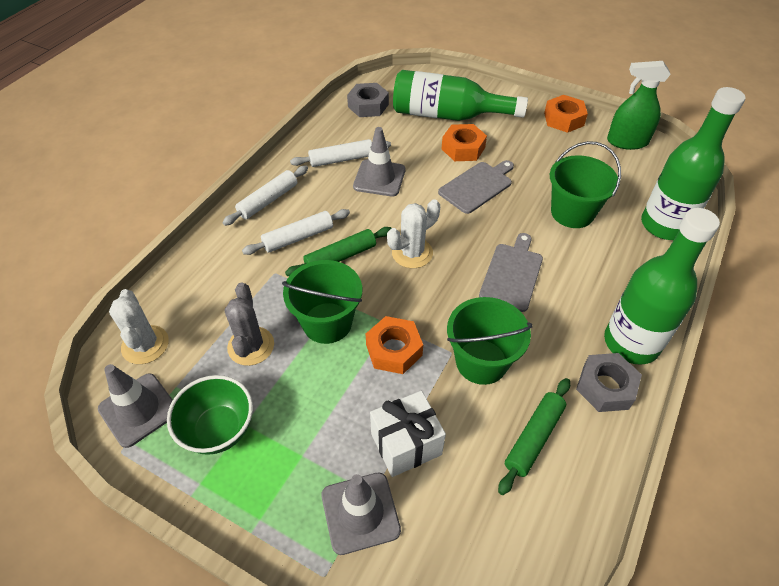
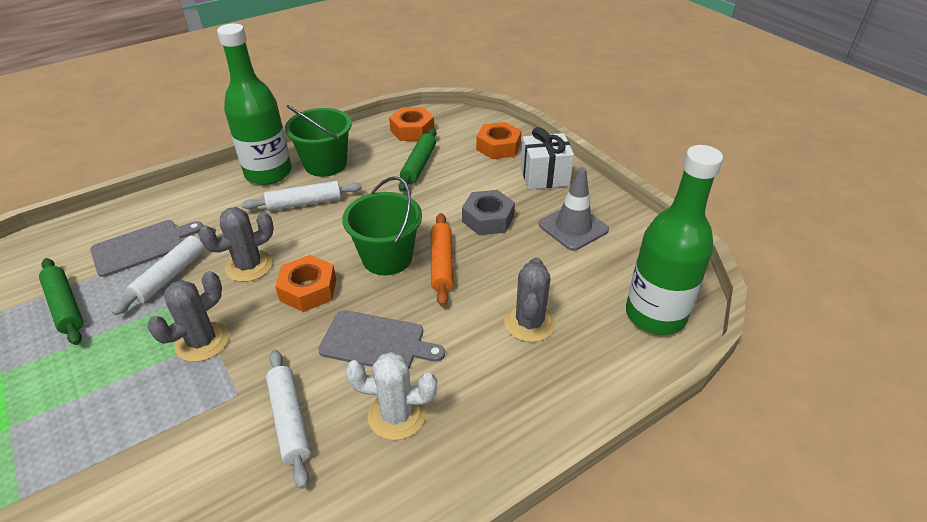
green bottle: 3 -> 2
green bowl: 1 -> 0
green bucket: 3 -> 2
green spray bottle: 1 -> 0
grey cactus: 1 -> 3
grey nut: 2 -> 1
grey traffic cone: 3 -> 1
orange rolling pin: 0 -> 1
white cactus: 2 -> 1

